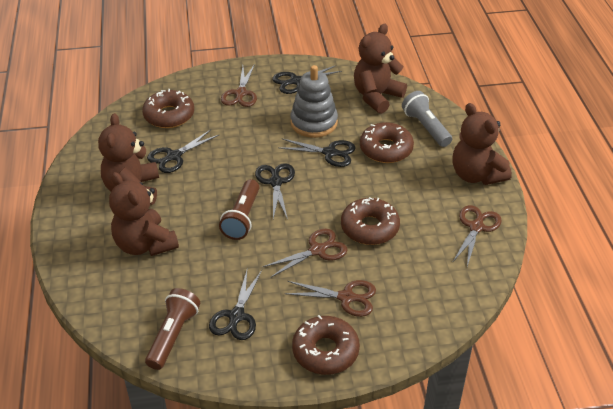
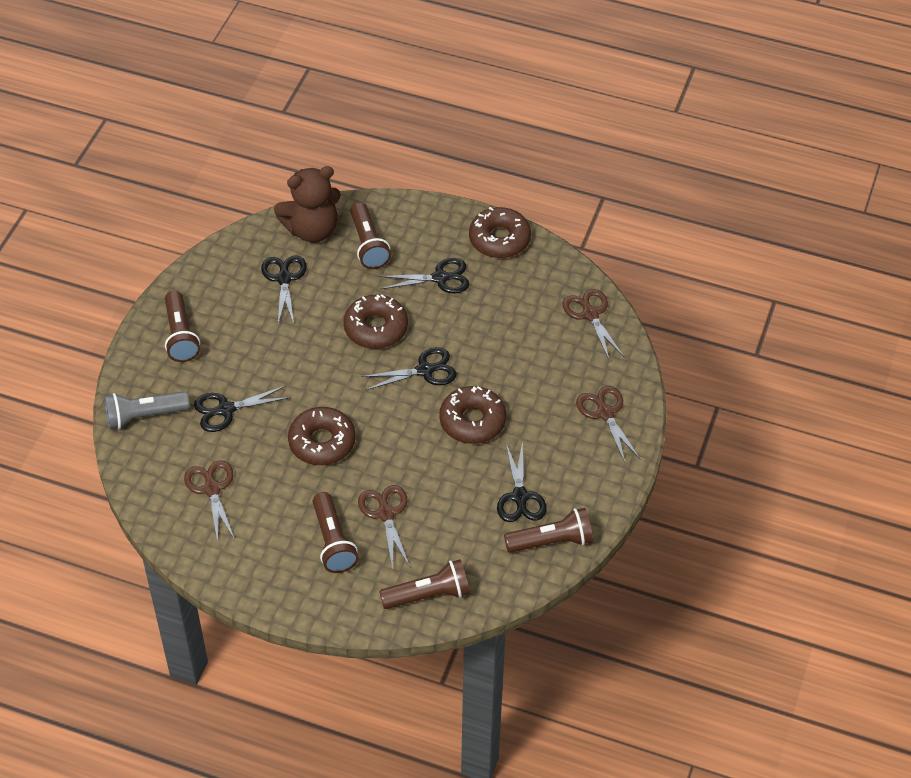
brown flashlight: 2 -> 5
brown teddy bear: 4 -> 1
grey stacking toy: 1 -> 0

